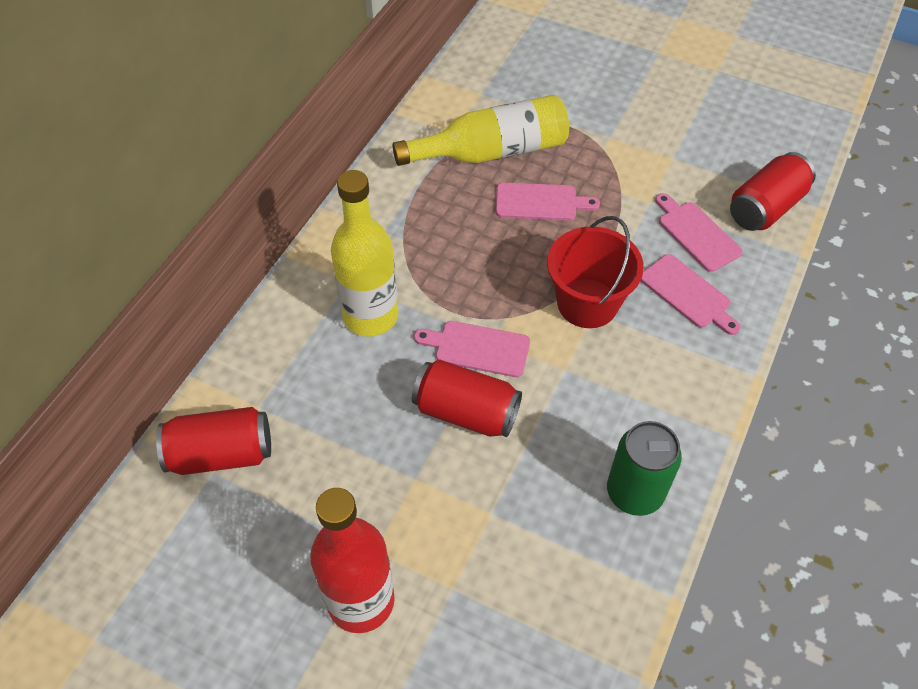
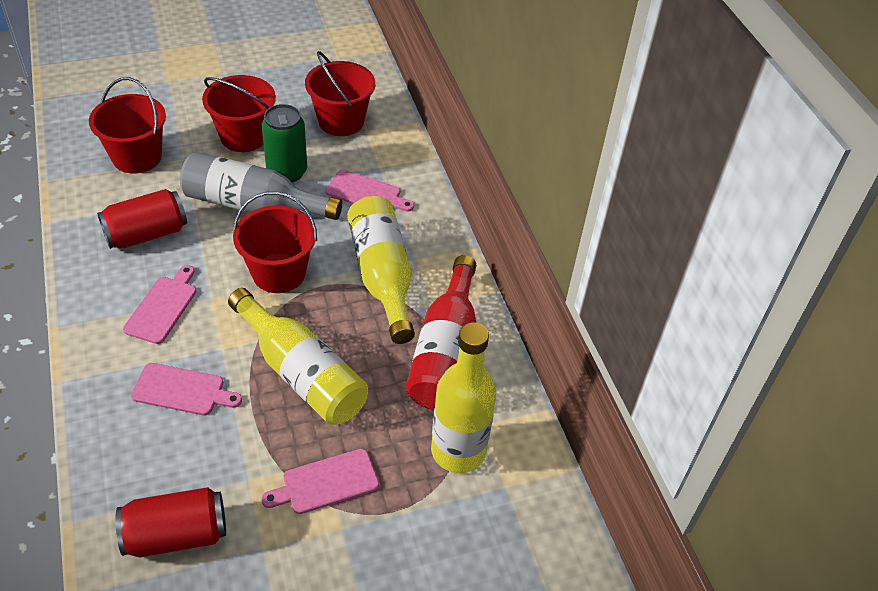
grey bottle: 0 -> 1
red bucket: 1 -> 4
red can: 3 -> 2
yellow bottle: 2 -> 3

